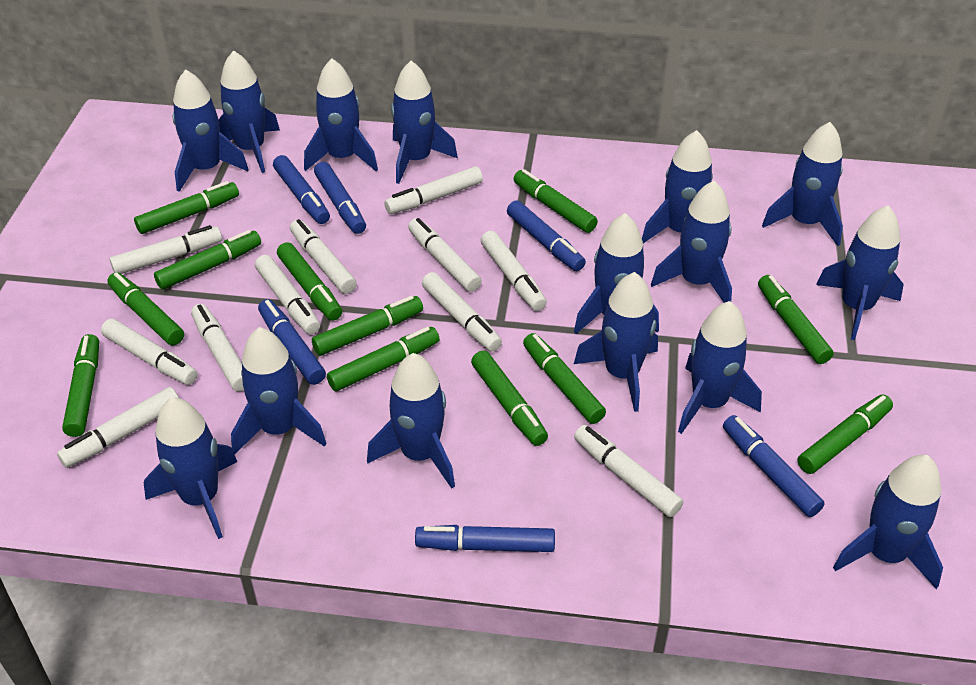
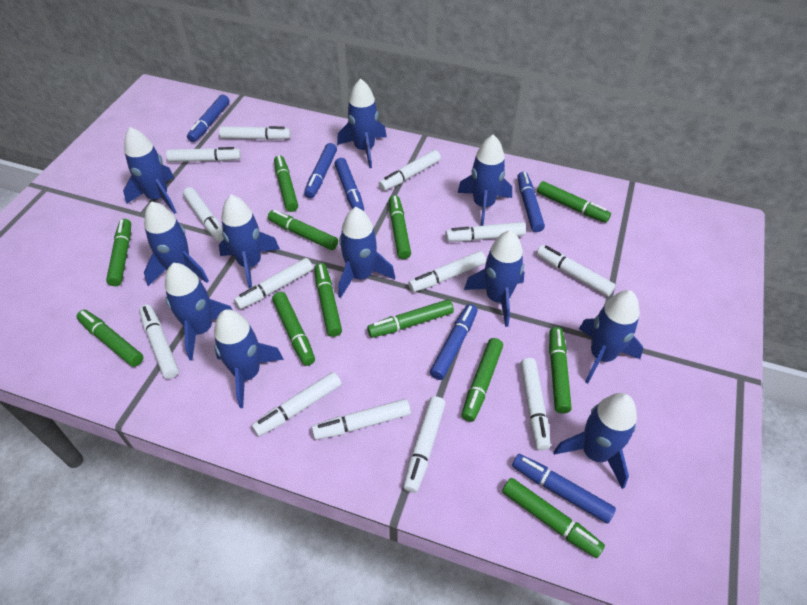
blue rocket: 15 -> 11
white marker: 11 -> 13

